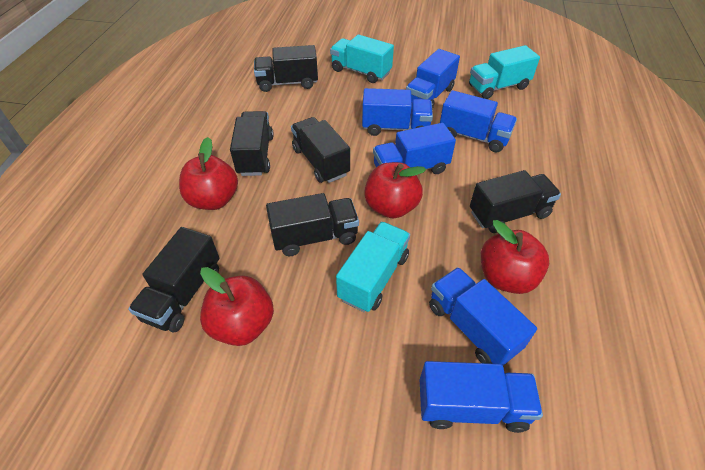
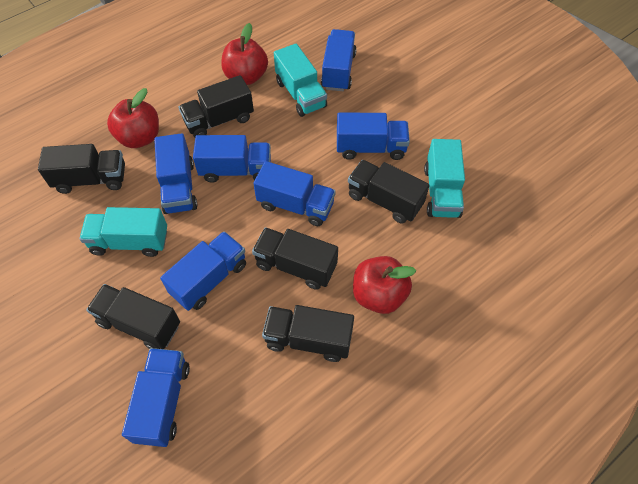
blue truck: 6 -> 7
red apple: 4 -> 3

